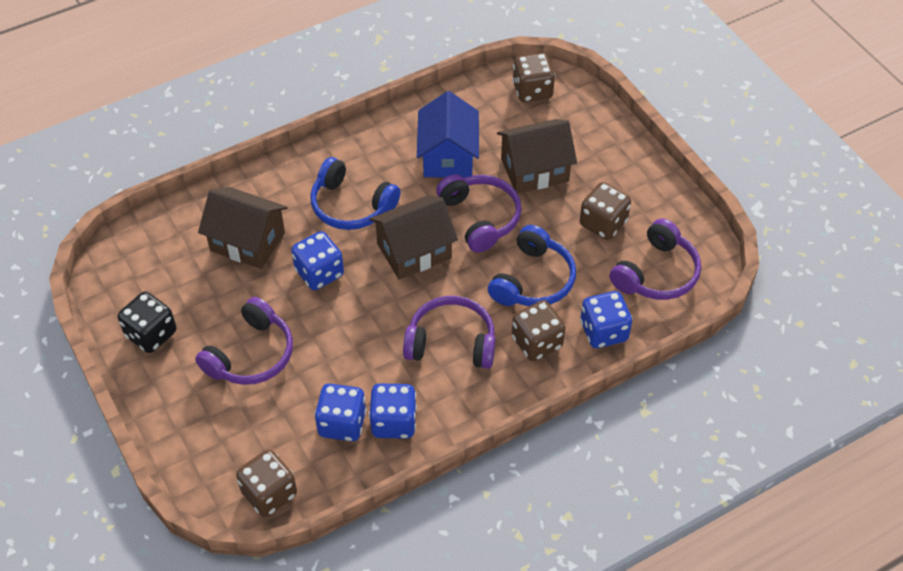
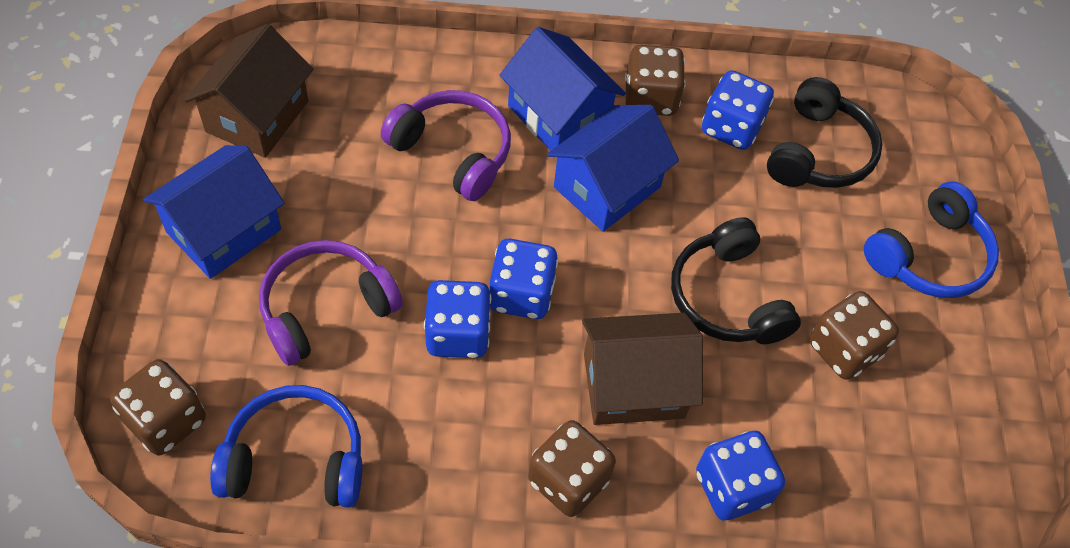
black dice: 1 -> 0
black headphones: 0 -> 2
blue house: 1 -> 3
brown house: 3 -> 2
purple headphones: 4 -> 2

